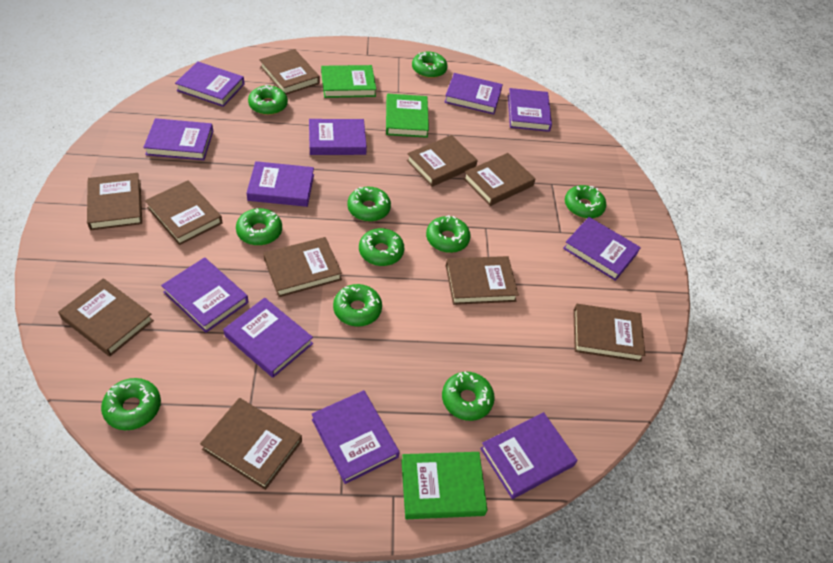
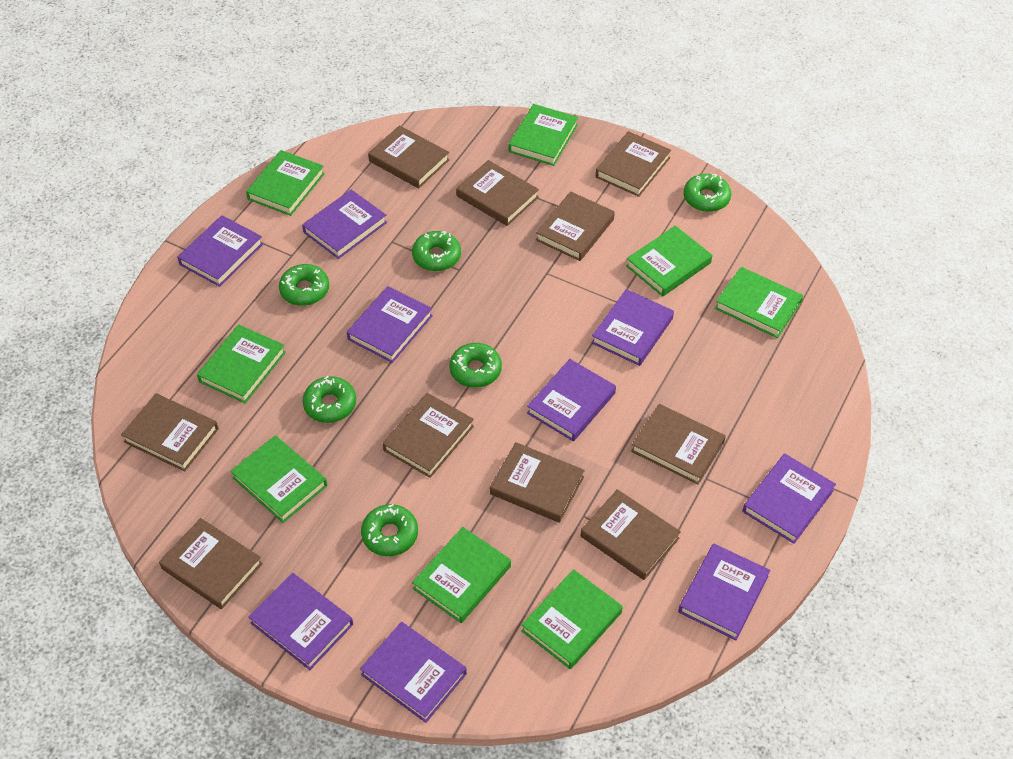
green book: 3 -> 8
green donut: 10 -> 6
purple book: 11 -> 9

